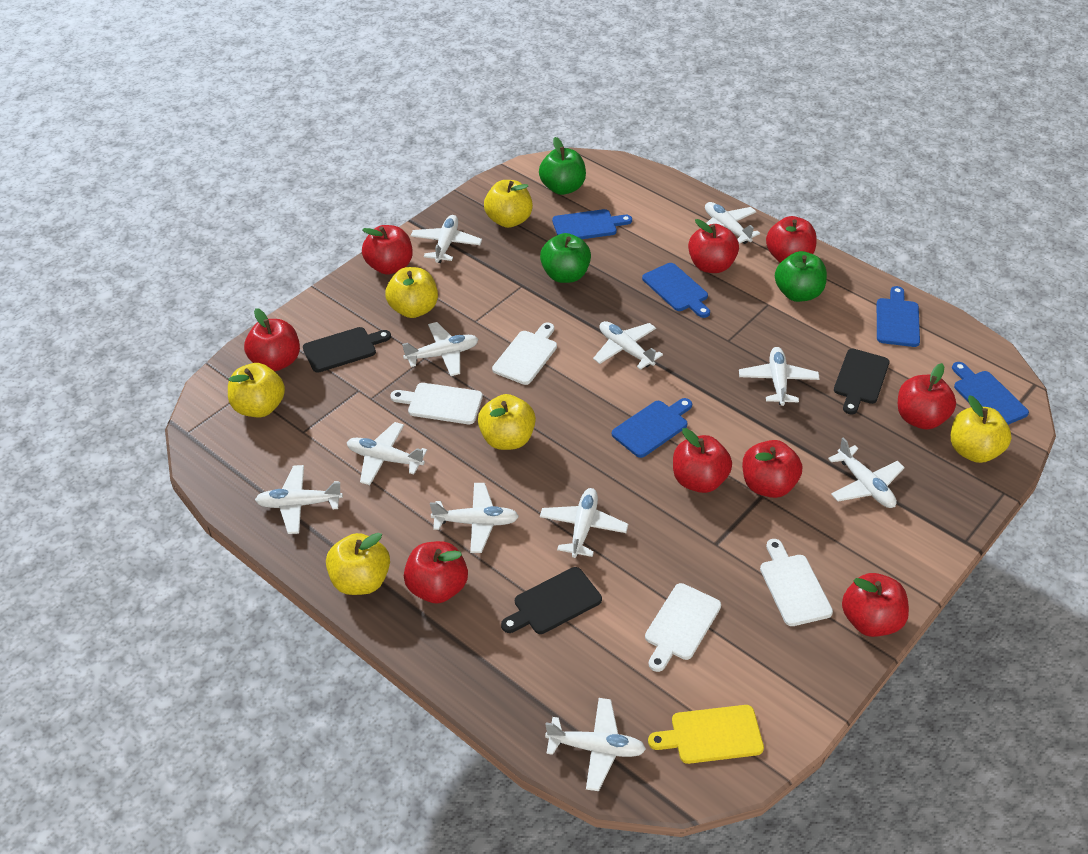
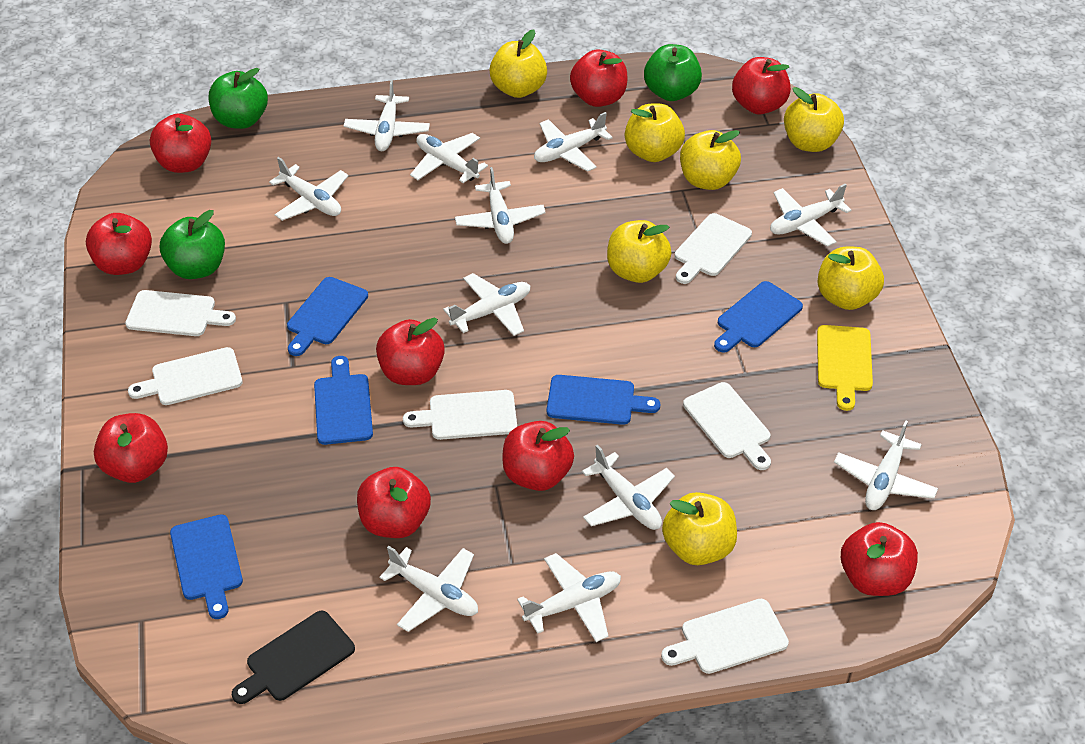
black cutting board: 3 -> 1
white cutting board: 4 -> 6
yellow apple: 6 -> 7

